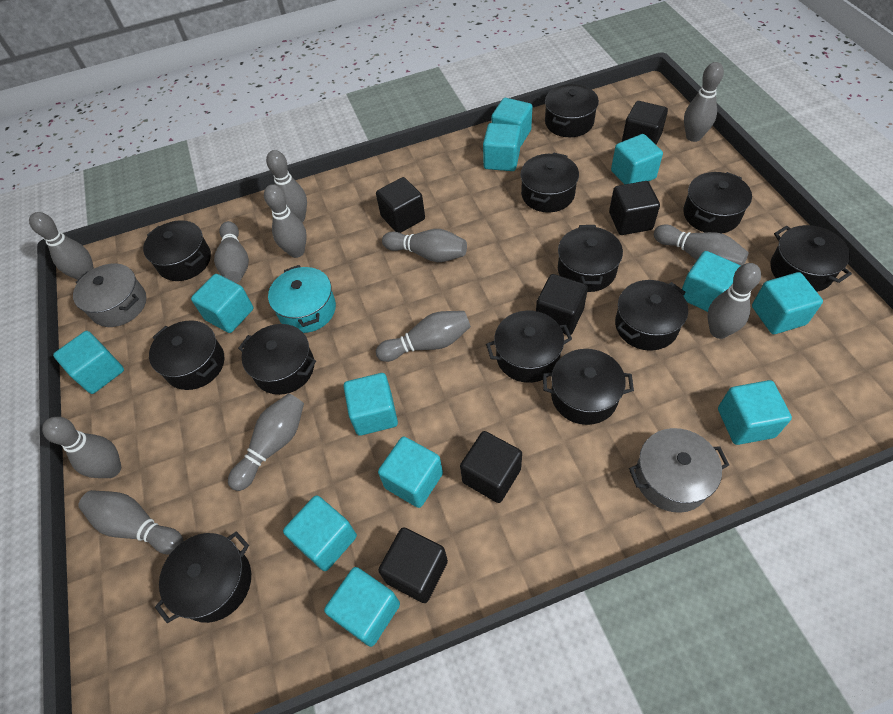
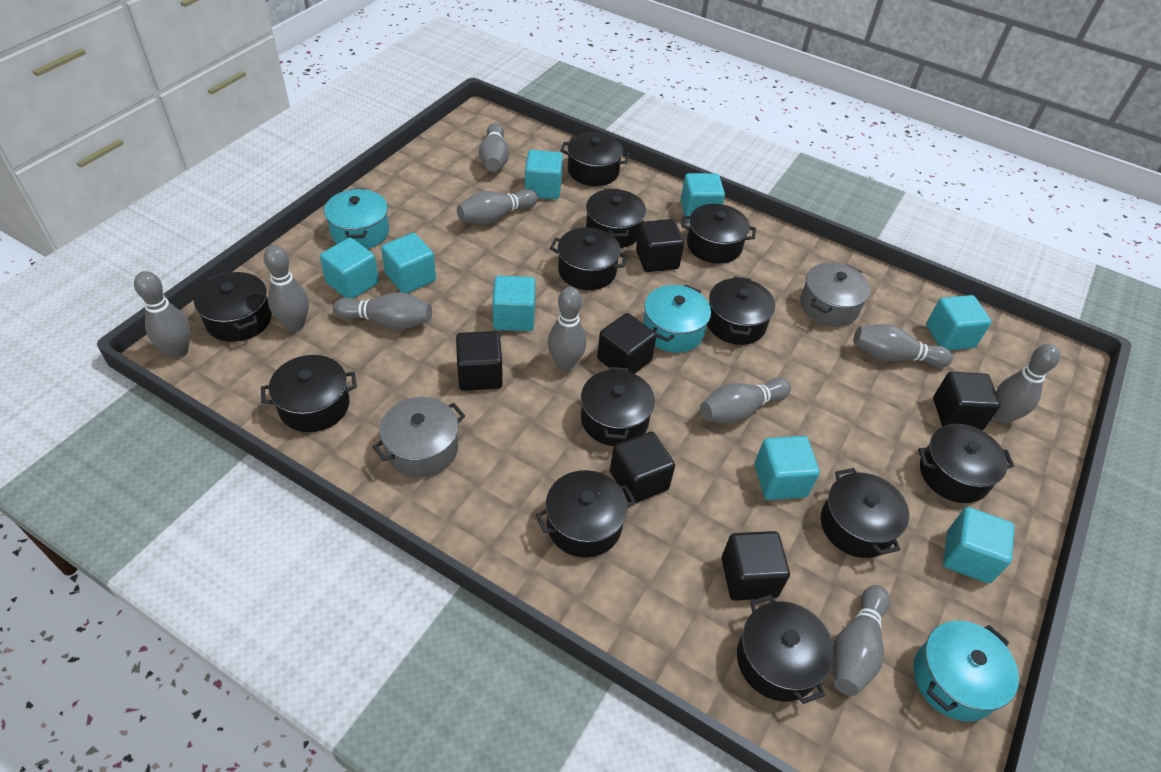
grey bowling pin: 12 -> 10
turquoise cube: 12 -> 8
turquoise pot: 1 -> 3

